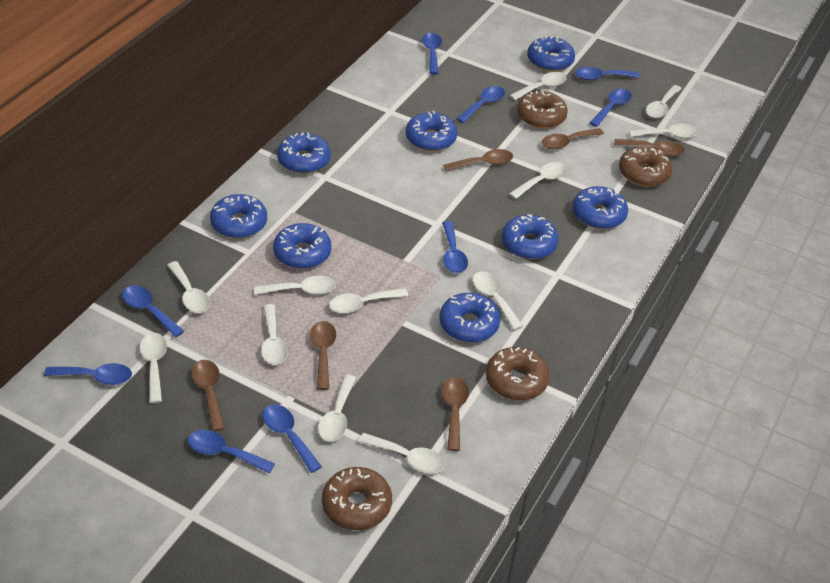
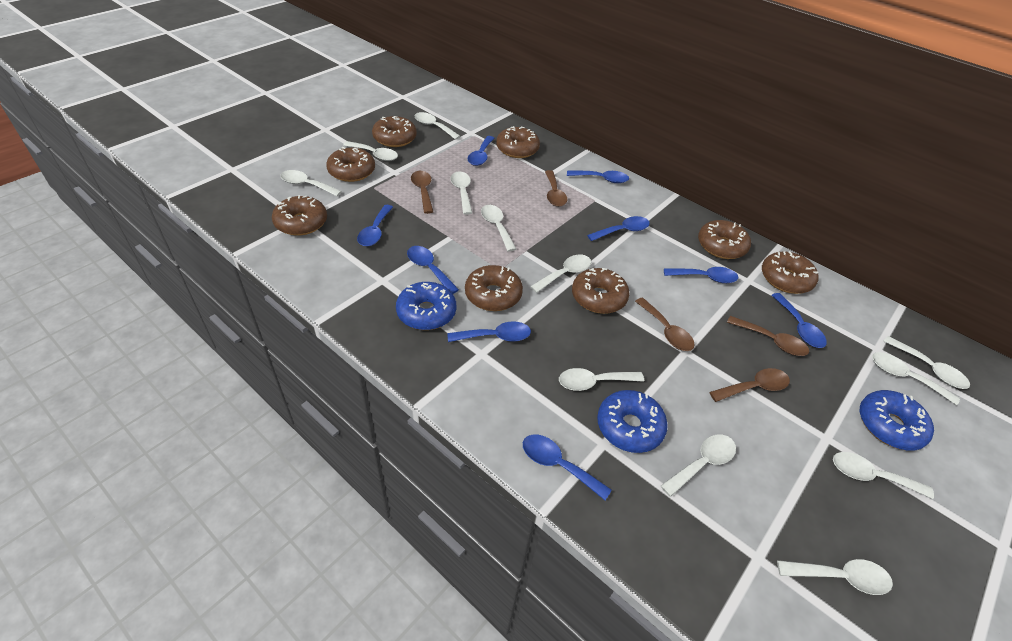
blue donut: 8 -> 3
brown donut: 4 -> 8
brown spoon: 6 -> 5

